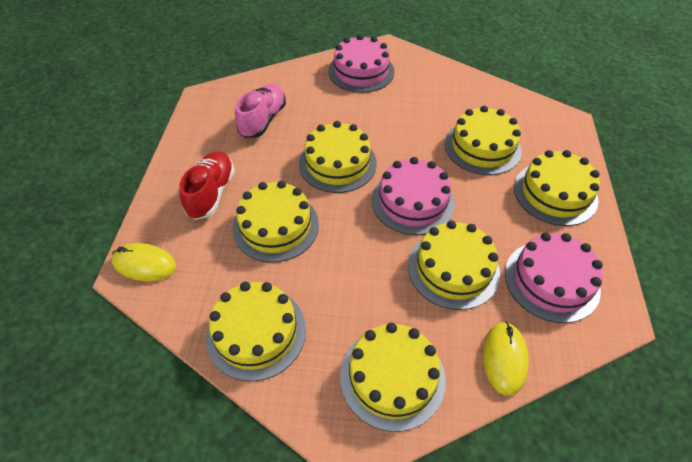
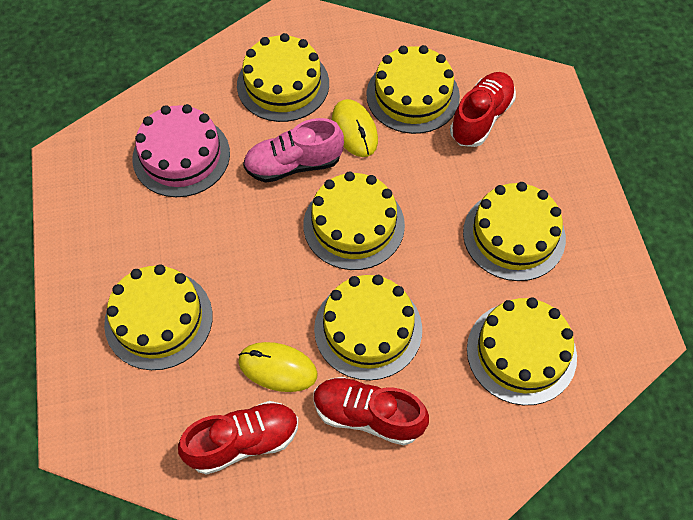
pink cake: 3 -> 1
red shoe: 1 -> 3

